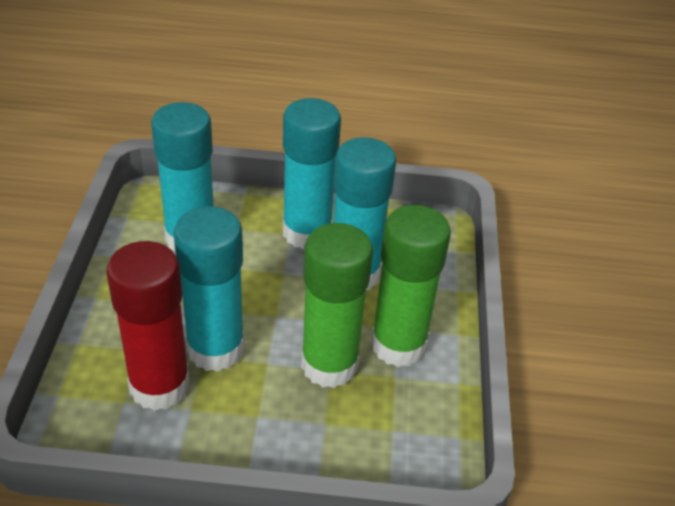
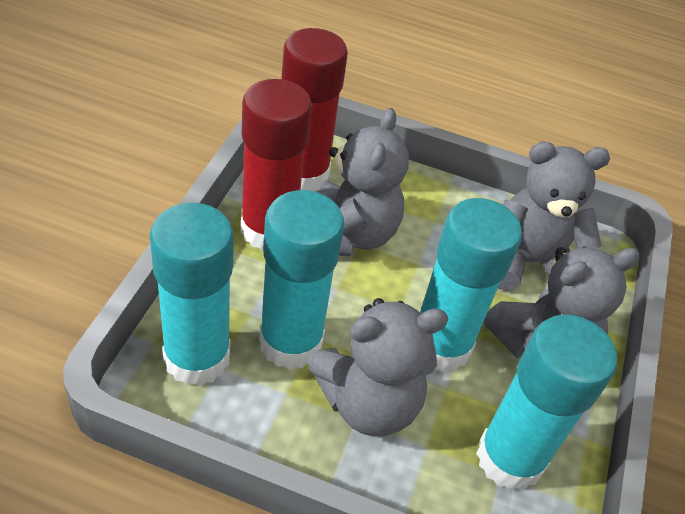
green glue stick: 2 -> 0
grey teddy bear: 0 -> 4
red glue stick: 1 -> 2

